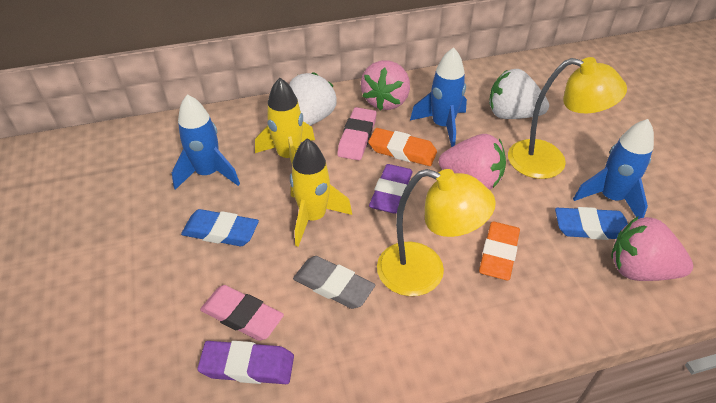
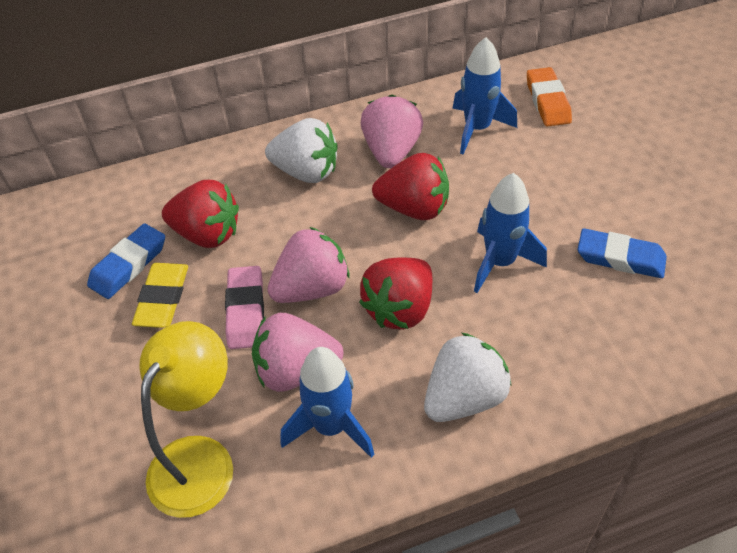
grey eraser: 1 -> 0
orange eraser: 2 -> 1
pink eraser: 2 -> 1
purple eraser: 2 -> 0
red strawberry: 0 -> 3
yellow eraser: 0 -> 1
yellow lamp: 2 -> 1
yellow rocket: 2 -> 0

